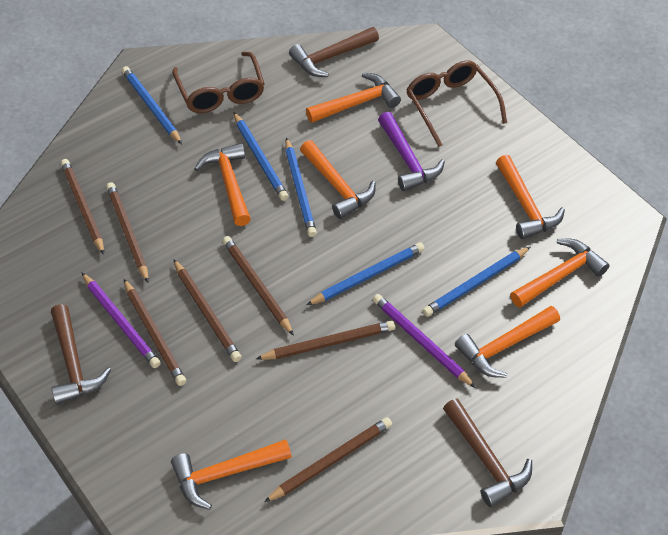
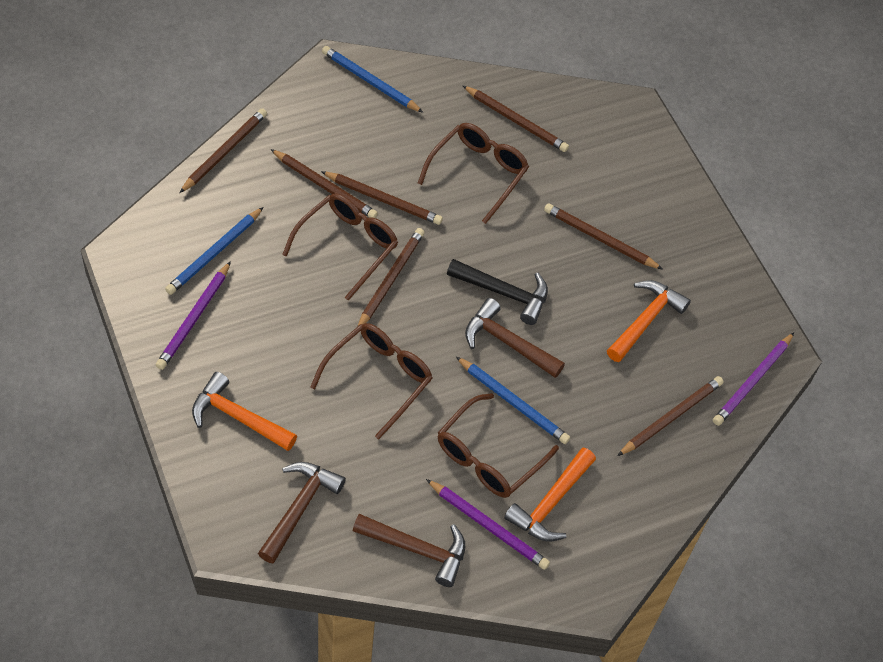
black hammer: 0 -> 1
blue pencil: 5 -> 3
brown glasses: 2 -> 4
orange hammer: 7 -> 3
purple hammer: 1 -> 0
purple pencil: 2 -> 3

